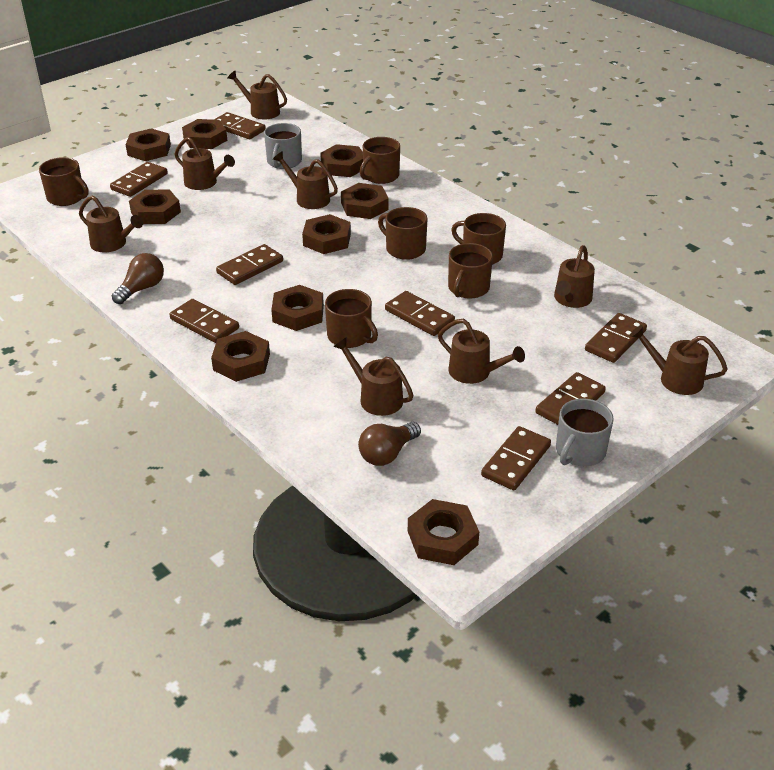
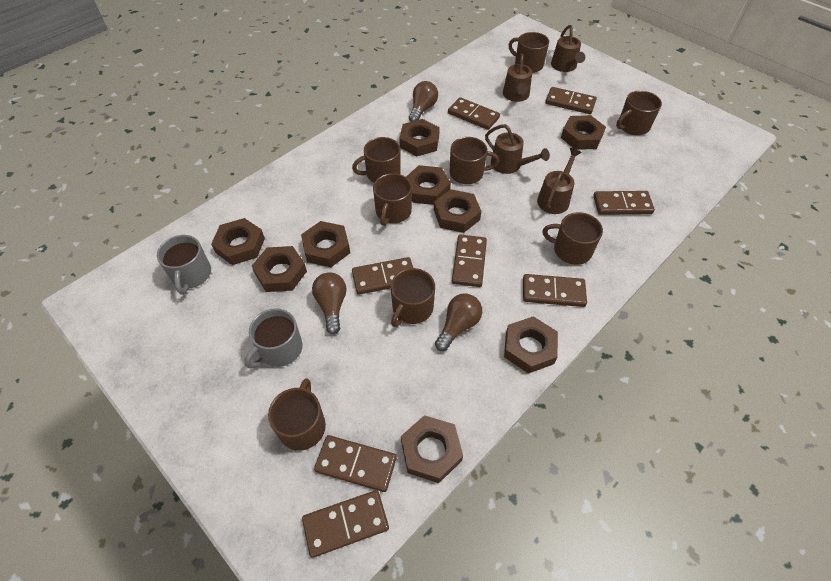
brown light bulb: 2 -> 3
brown mug: 6 -> 8
brown watering can: 8 -> 4

